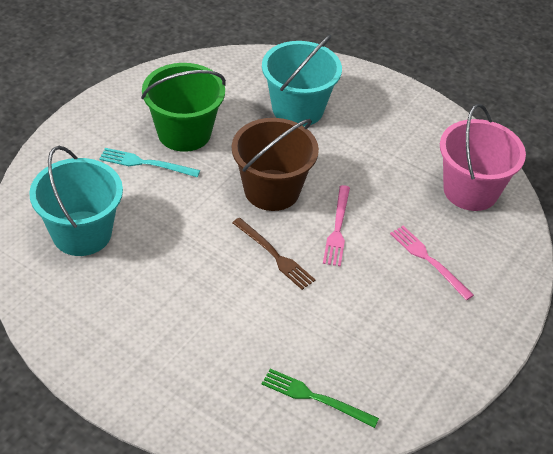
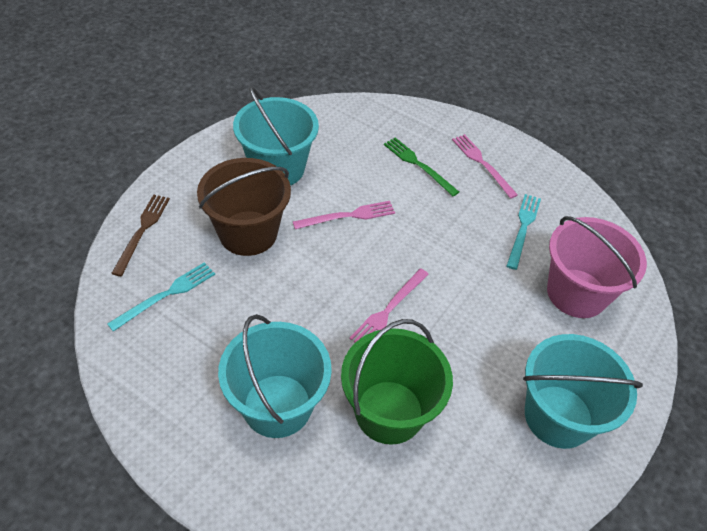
pink fork: 2 -> 3
turquoise bucket: 2 -> 3
turquoise fork: 1 -> 2

